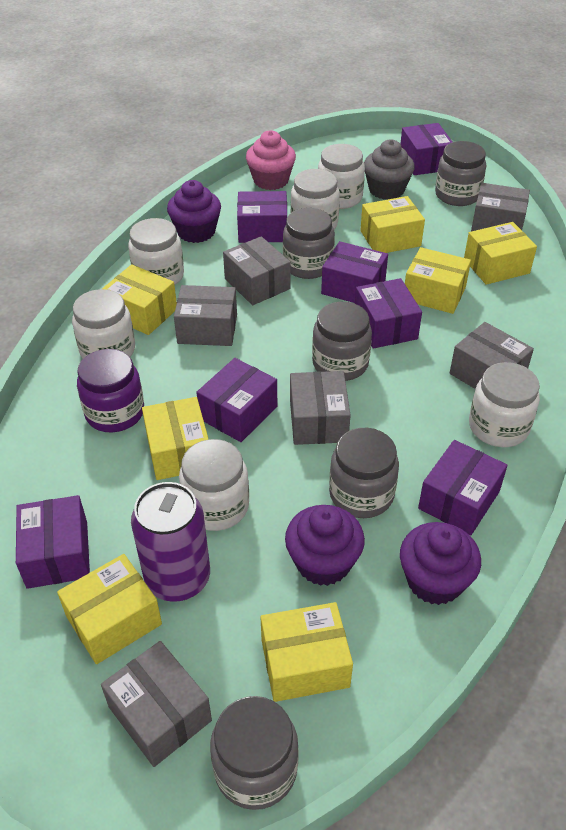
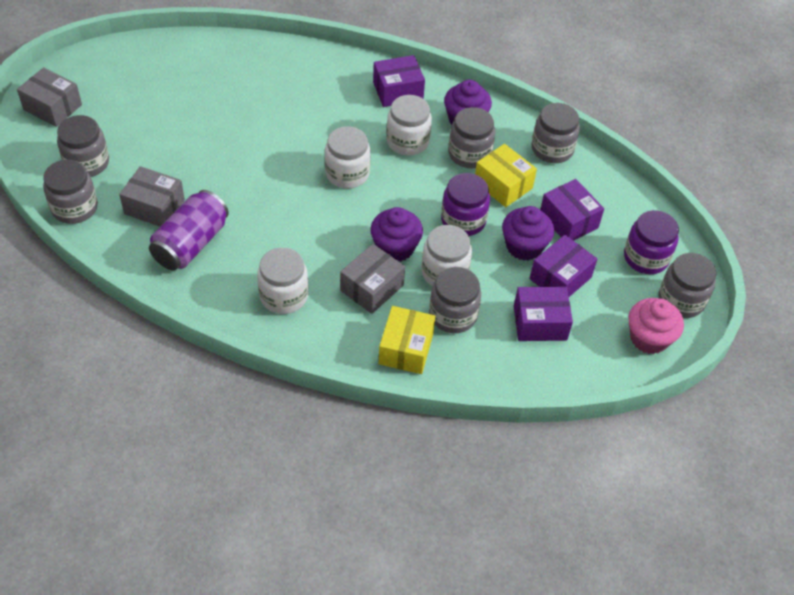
grey box: 6 -> 3
grey cupcake: 1 -> 0
grey jar: 5 -> 6
purple box: 7 -> 4
purple jar: 1 -> 2
white jar: 6 -> 4
yellow box: 7 -> 2

